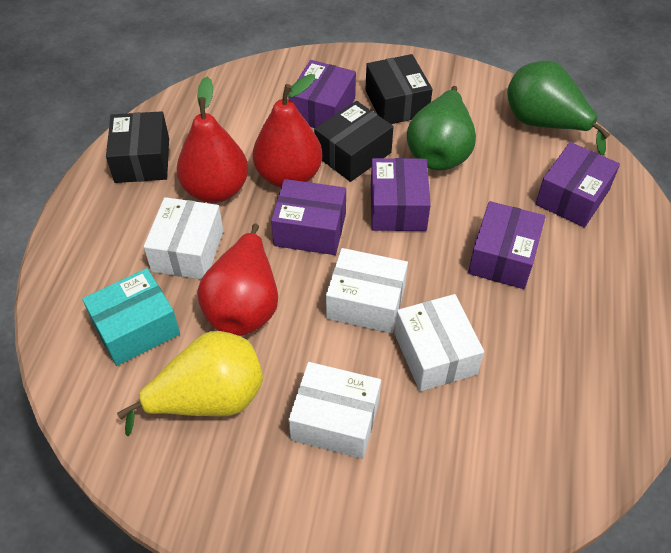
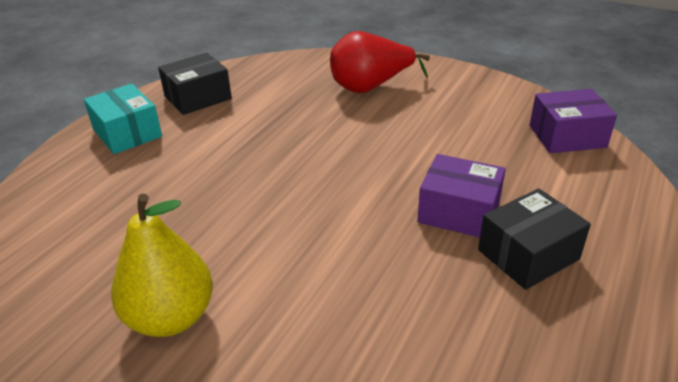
black box: 3 -> 2
green pear: 2 -> 0
purple box: 5 -> 2
red pear: 3 -> 1
white box: 4 -> 0

